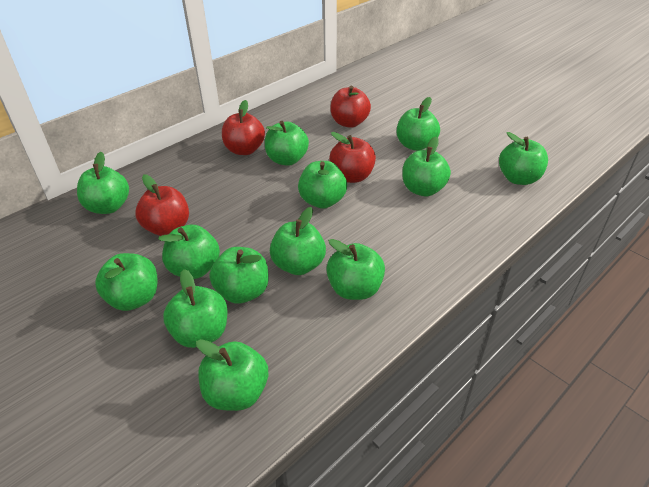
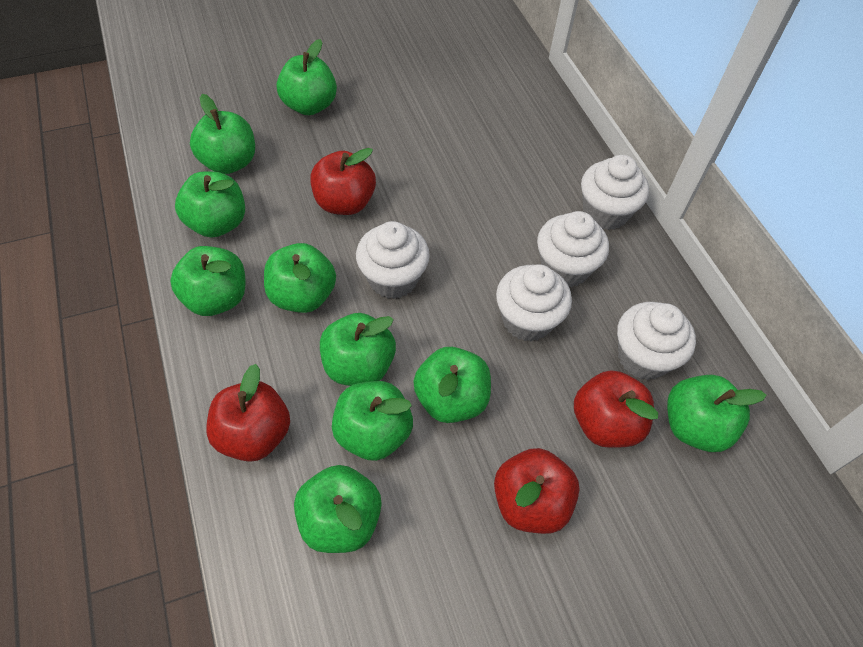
green apple: 13 -> 10
white cupcake: 0 -> 5

